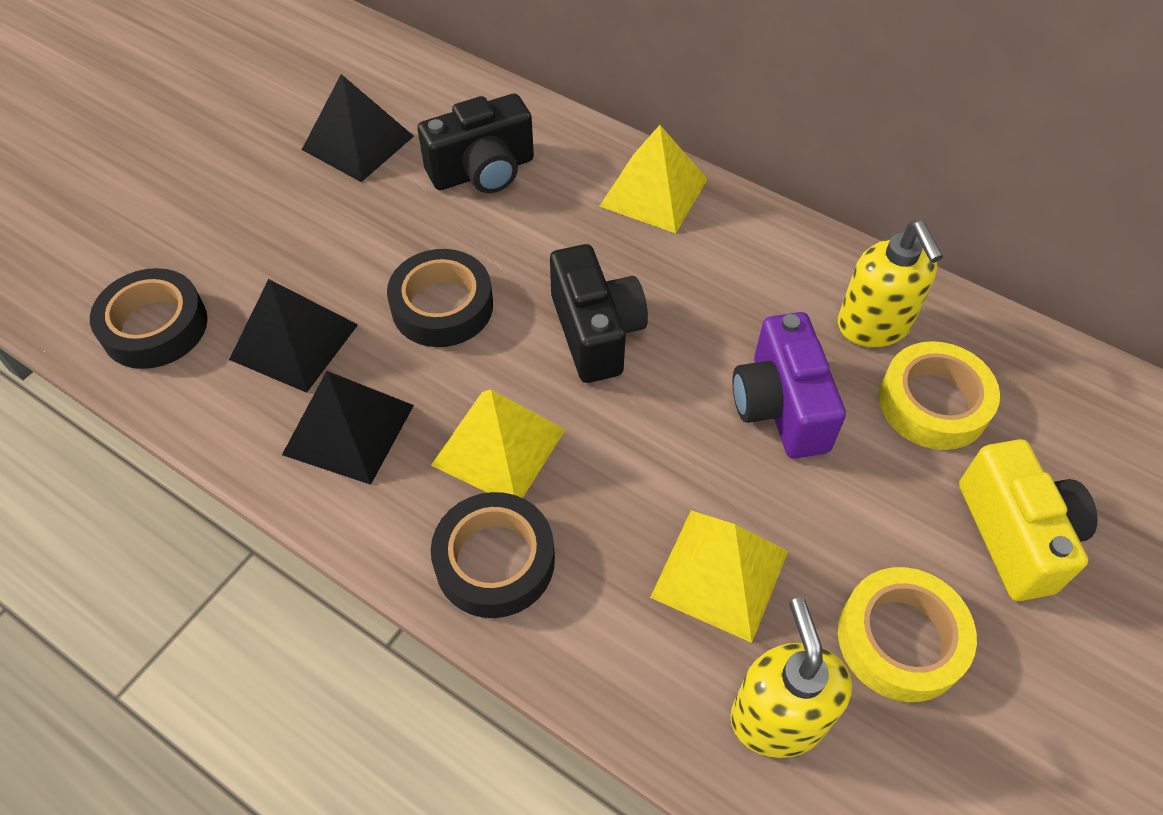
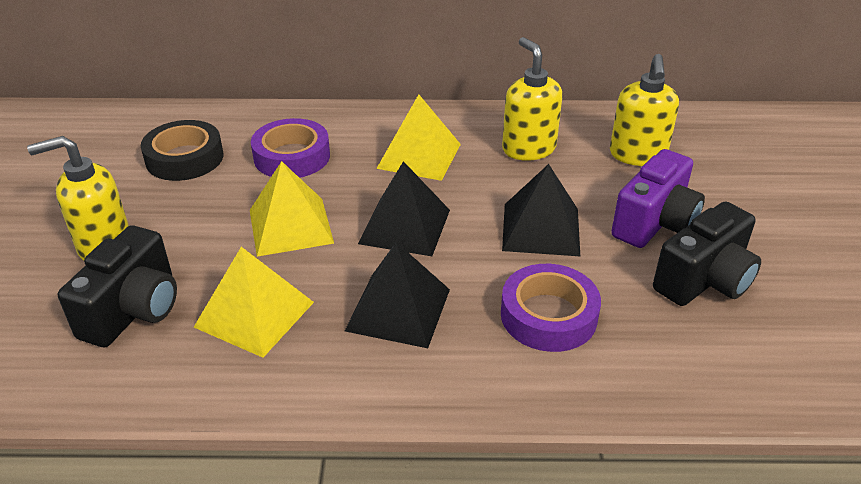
black tape: 3 -> 1
purple tape: 0 -> 2
yellow camera: 1 -> 0
yellow soap dispenser: 2 -> 3
yellow tape: 2 -> 0

